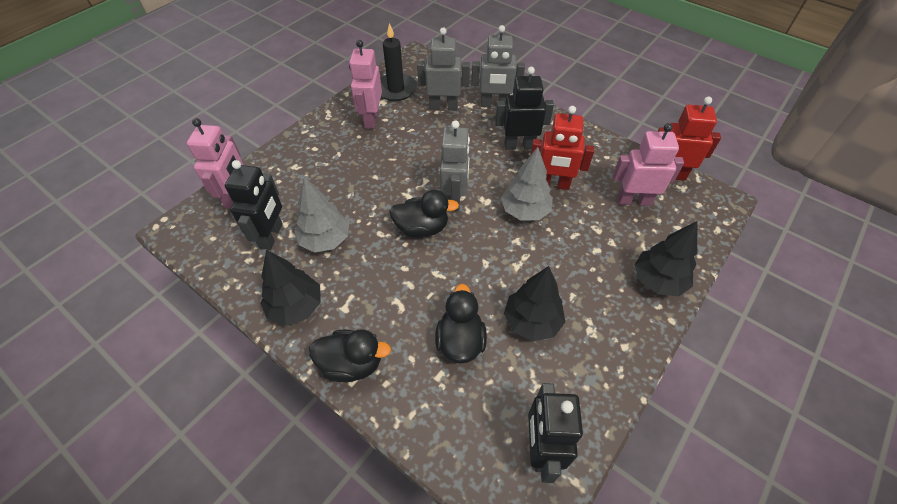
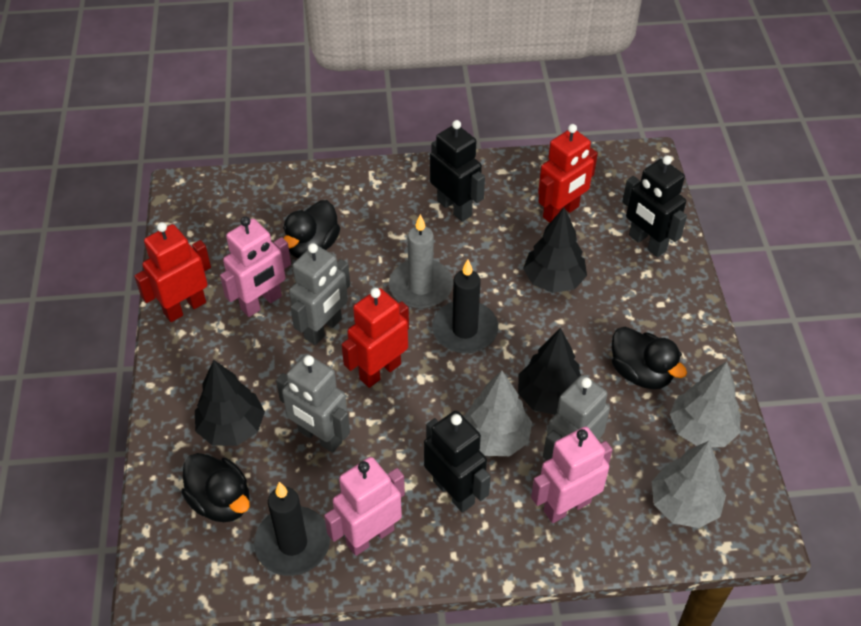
black candle: 1 -> 2
grey candle: 0 -> 1
grey tree: 2 -> 3
red robot: 2 -> 3

